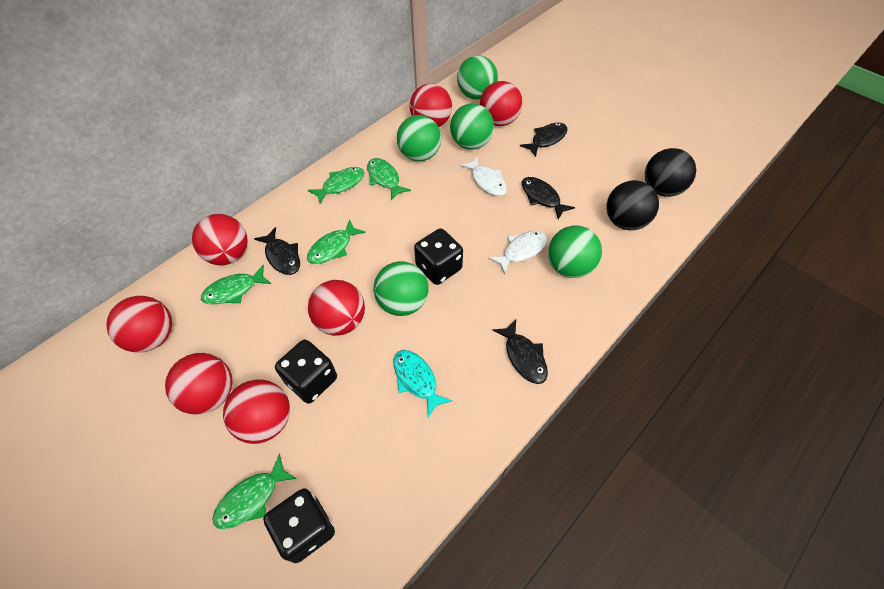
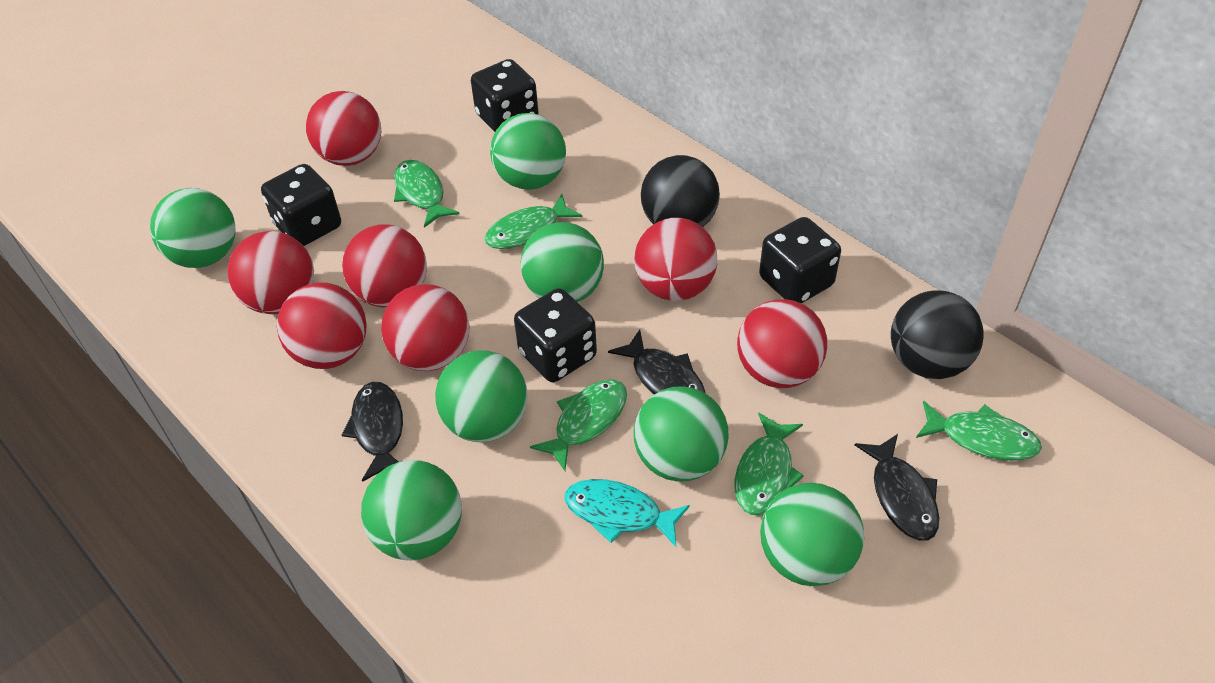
black dice: 3 -> 4
black fish: 4 -> 3
green ball: 5 -> 7
white fish: 2 -> 0

